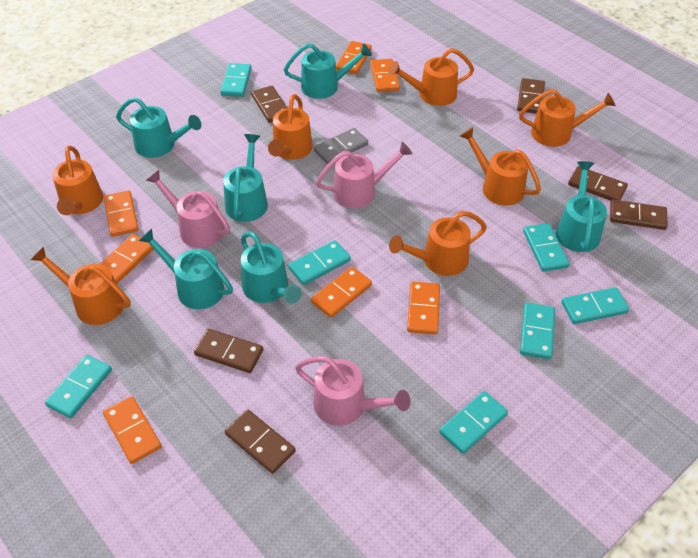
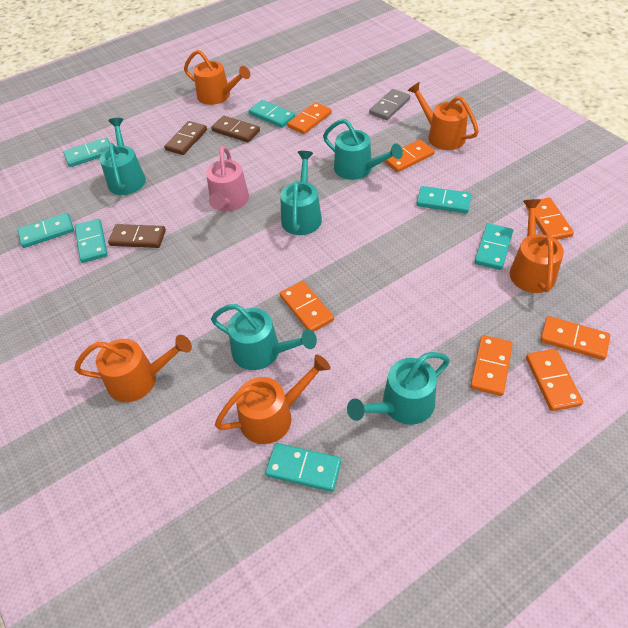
brown domino: 6 -> 3
orange watering can: 7 -> 5
pink watering can: 3 -> 1
turquoise watering can: 6 -> 5

